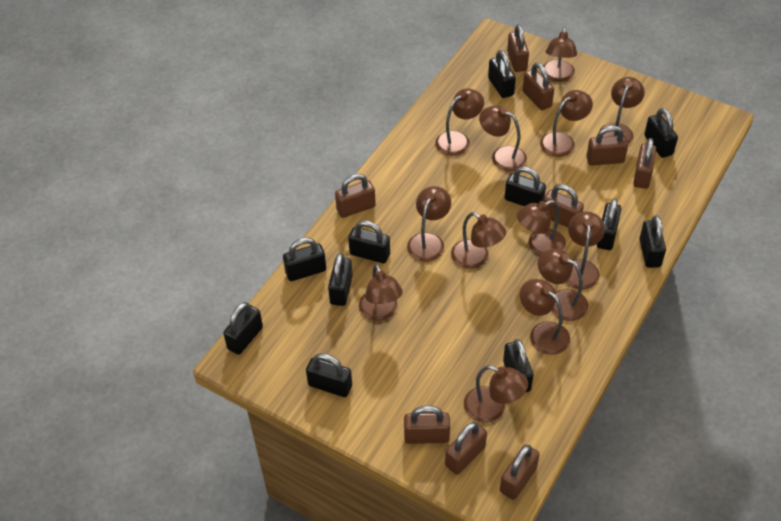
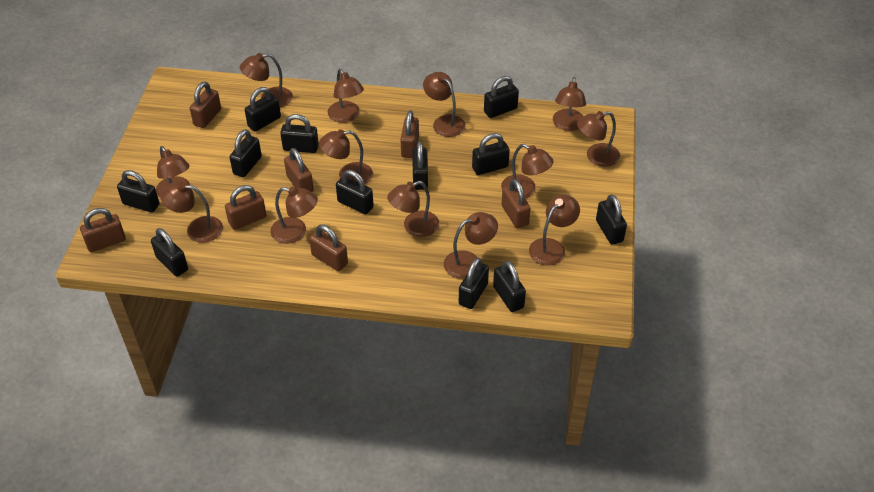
black padlock: 11 -> 12
brown padlock: 9 -> 7

